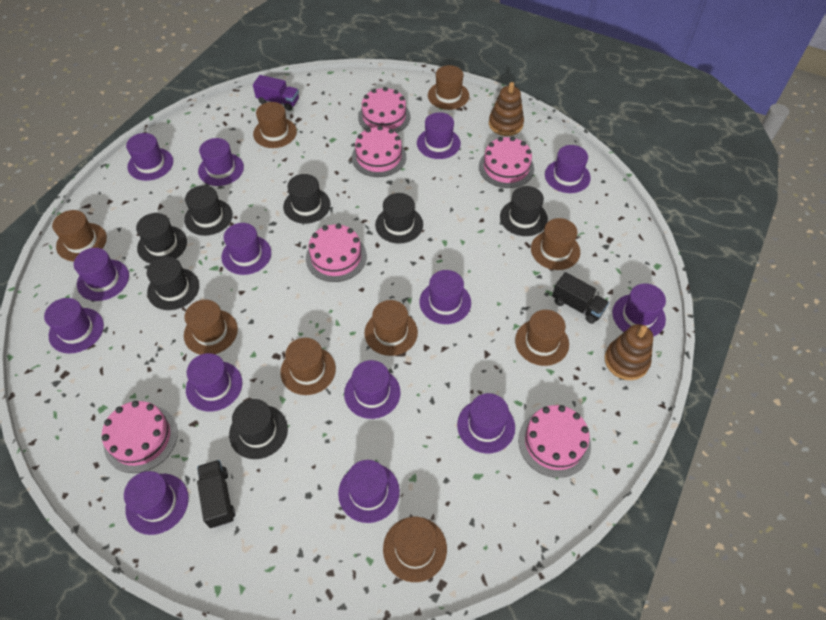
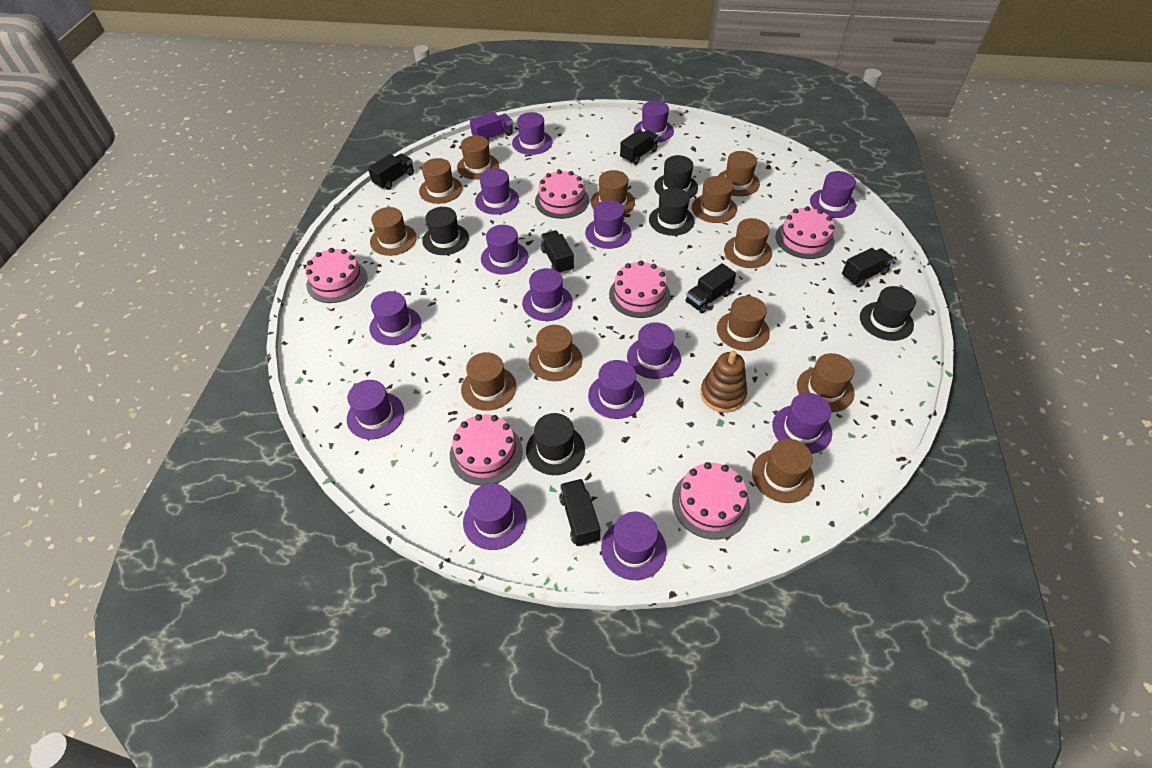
black hat: 7 -> 5
black truck: 2 -> 6
brown hat: 9 -> 12
brown stacking toy: 2 -> 1

